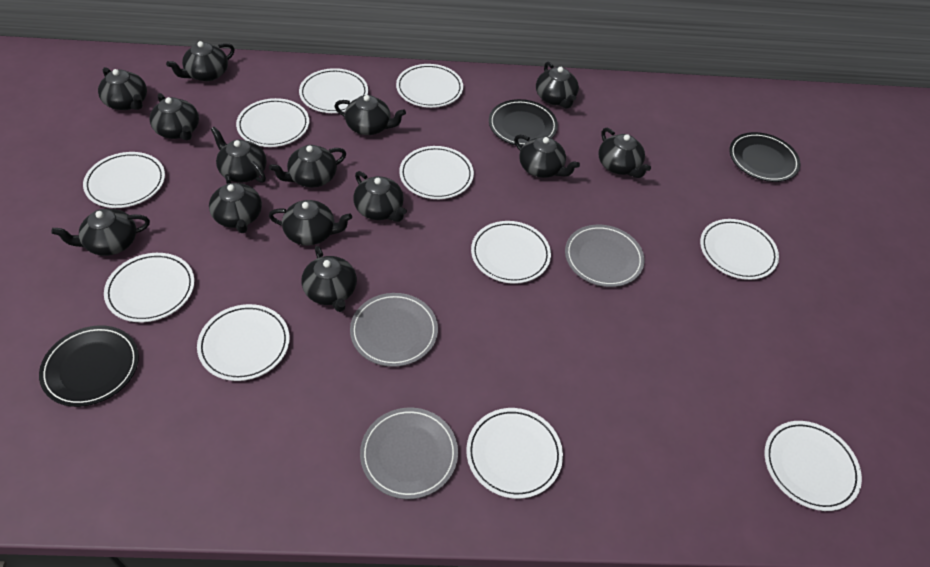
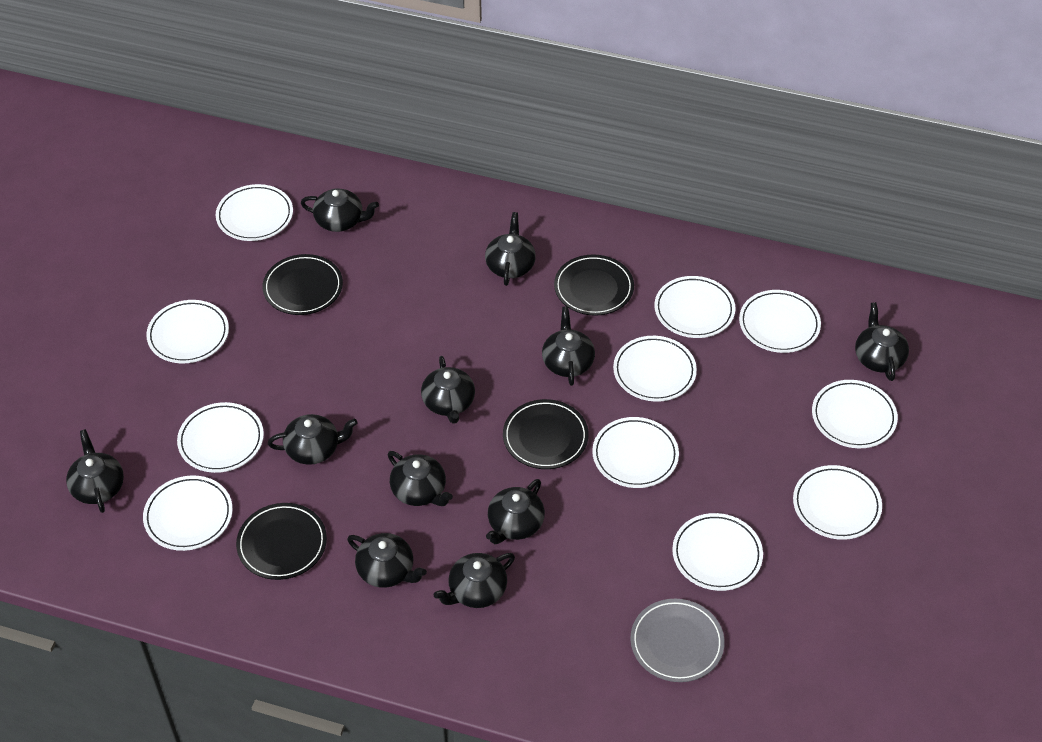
black plate: 3 -> 4
black teapot: 14 -> 11
grey plate: 3 -> 1

